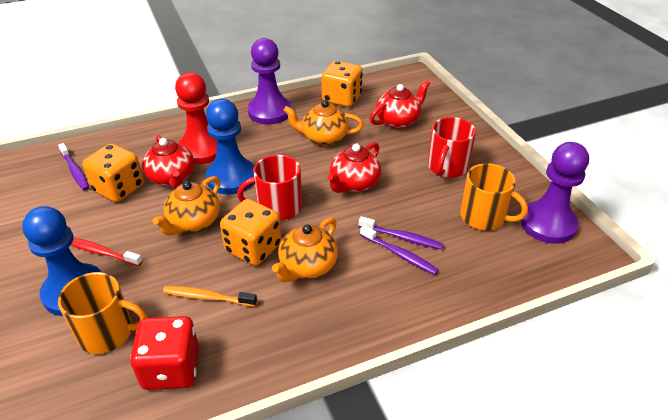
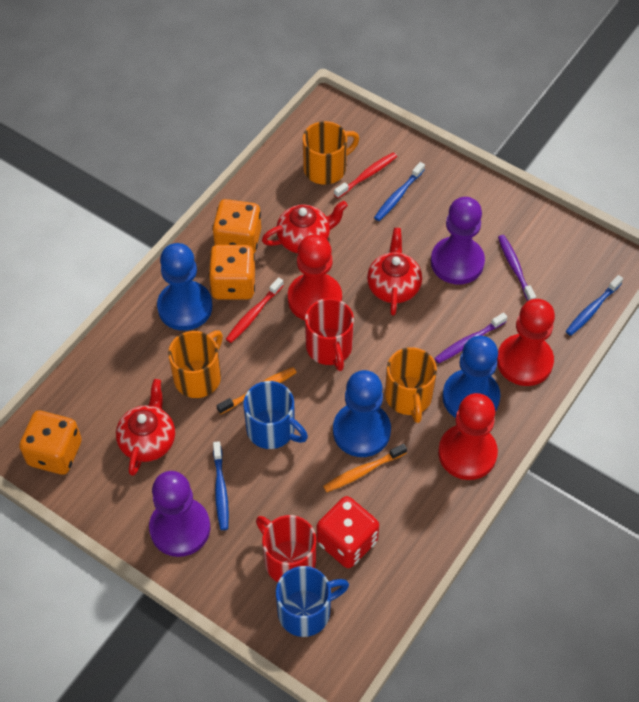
blue mug: 0 -> 2
blue pawn: 2 -> 3
blue toothbrush: 0 -> 3
orange mug: 2 -> 3
orange teapot: 3 -> 0
orange toothbrush: 1 -> 2
purple toothbrush: 3 -> 2
red pawn: 1 -> 3
red toothbrush: 1 -> 2

